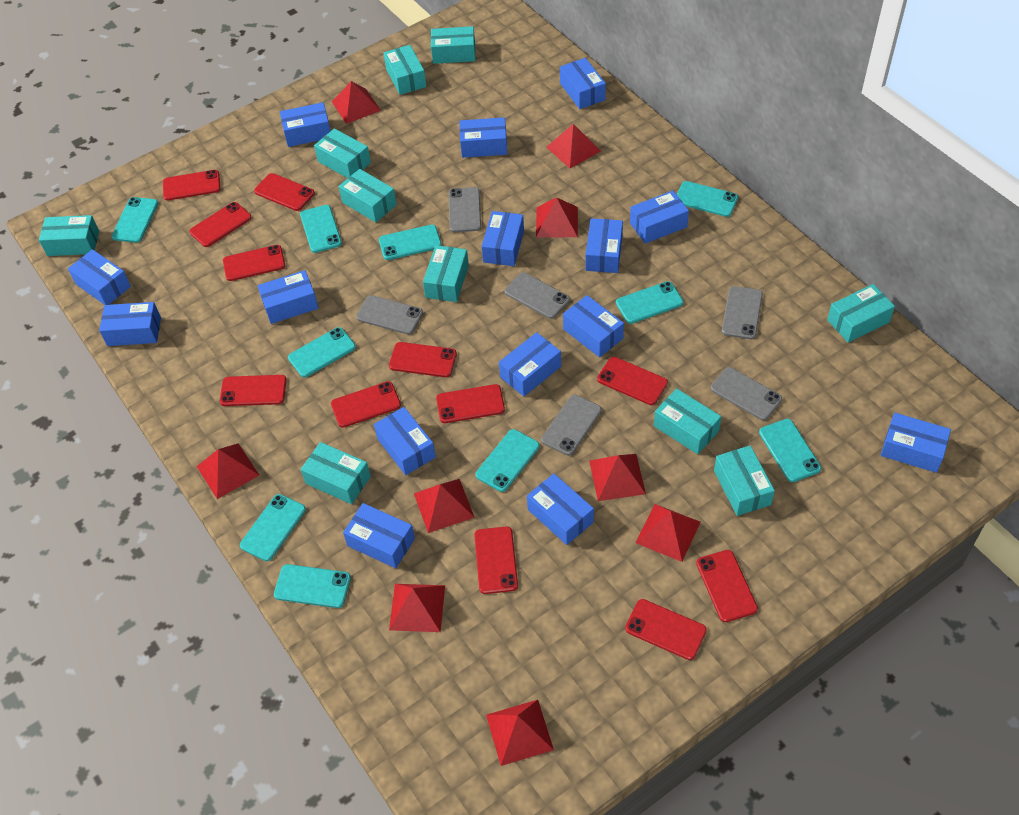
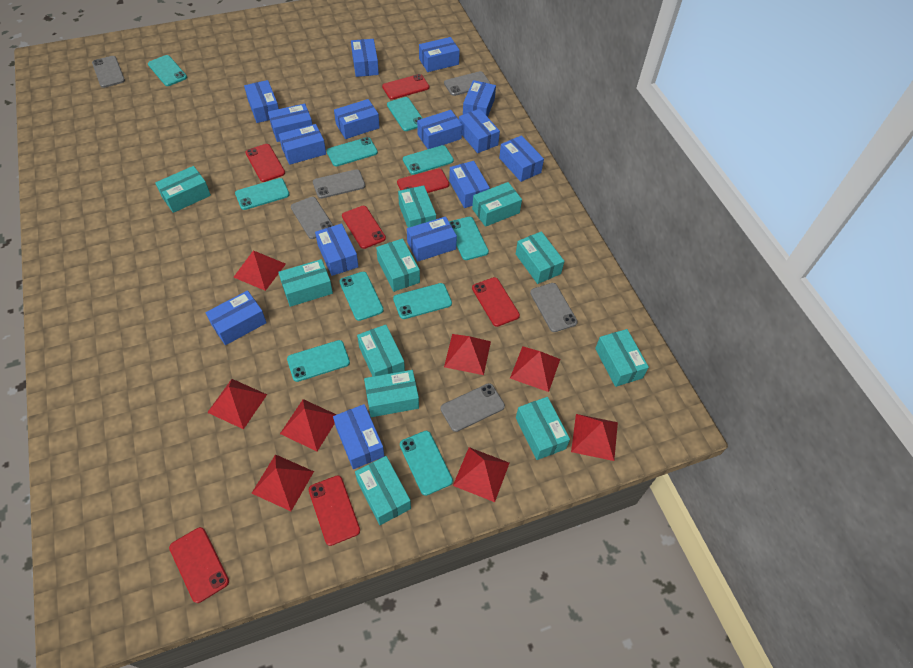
red phone: 12 -> 7
red pyramid: 9 -> 8
turquoise box: 10 -> 11

